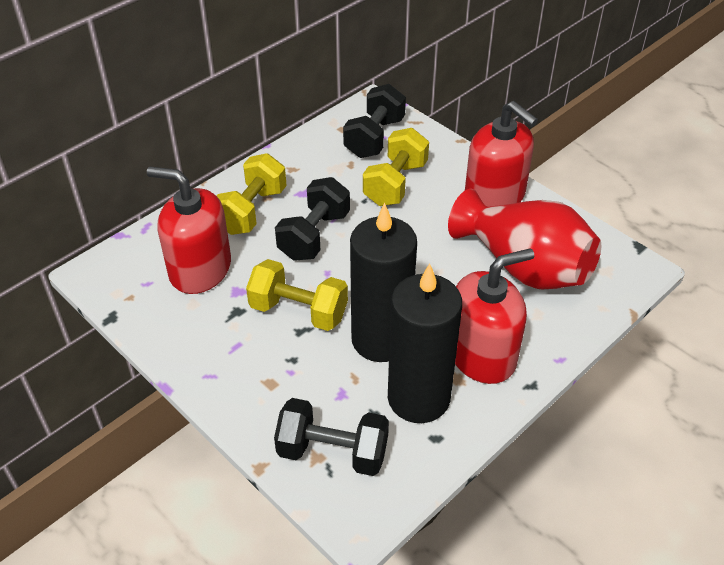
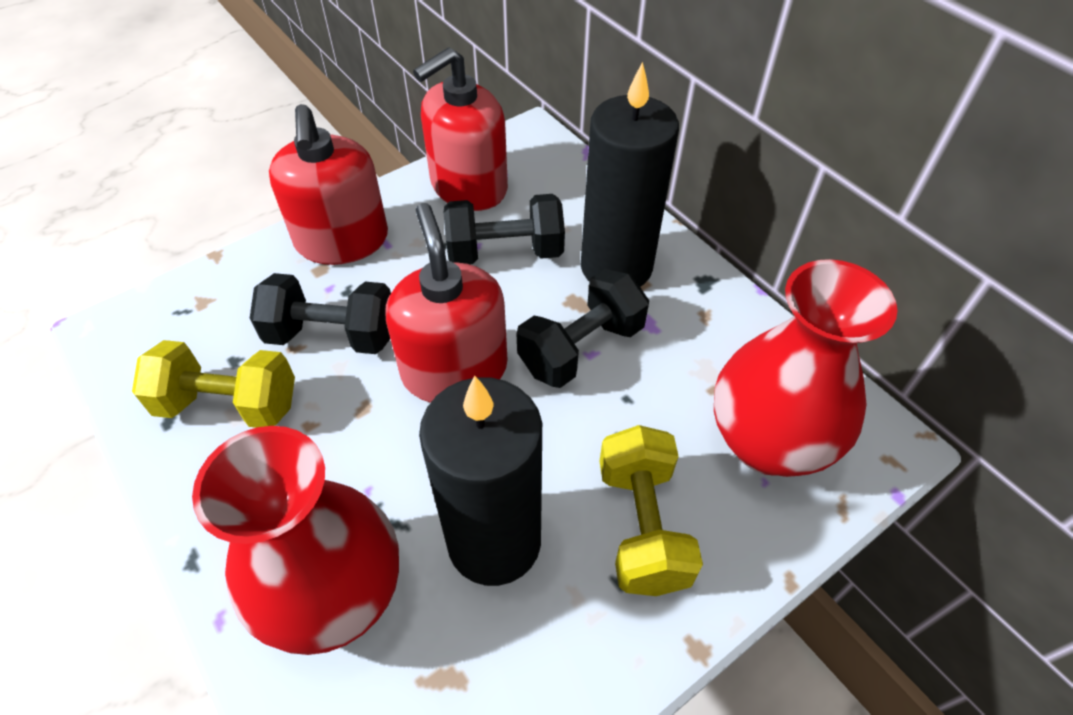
red vase: 1 -> 2
yellow dumbbell: 3 -> 2

